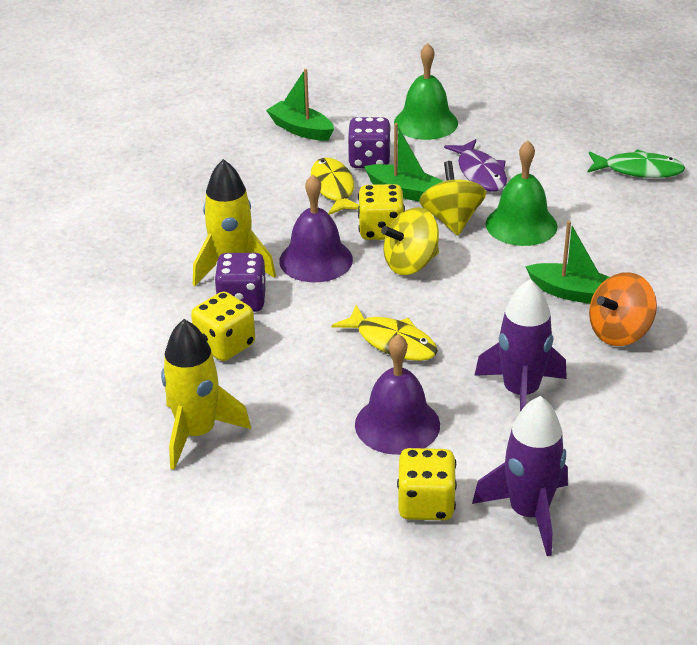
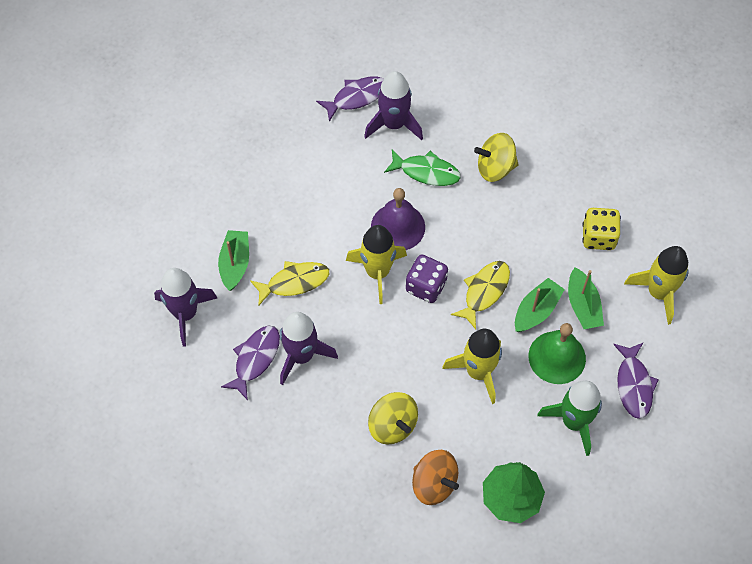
green bell: 2 -> 1
green rocket: 0 -> 1
green tree: 0 -> 1
purple bell: 2 -> 1
purple dice: 2 -> 1
purple fish: 1 -> 3
purple rocket: 2 -> 3
yellow dice: 3 -> 1
yellow rocket: 2 -> 3

